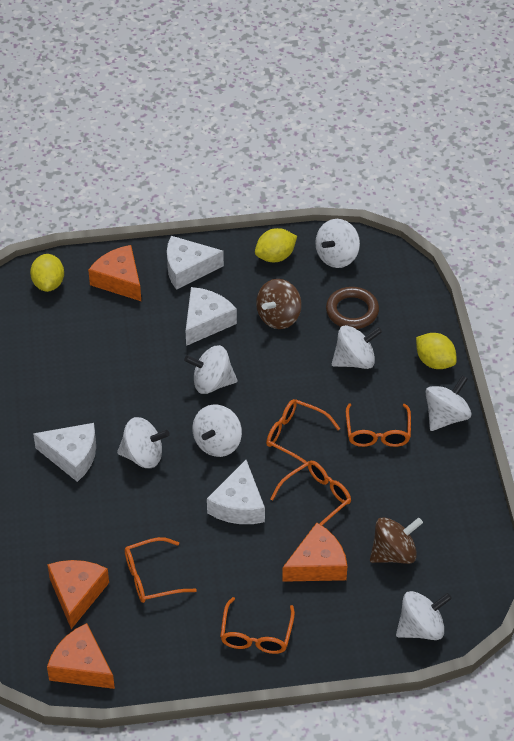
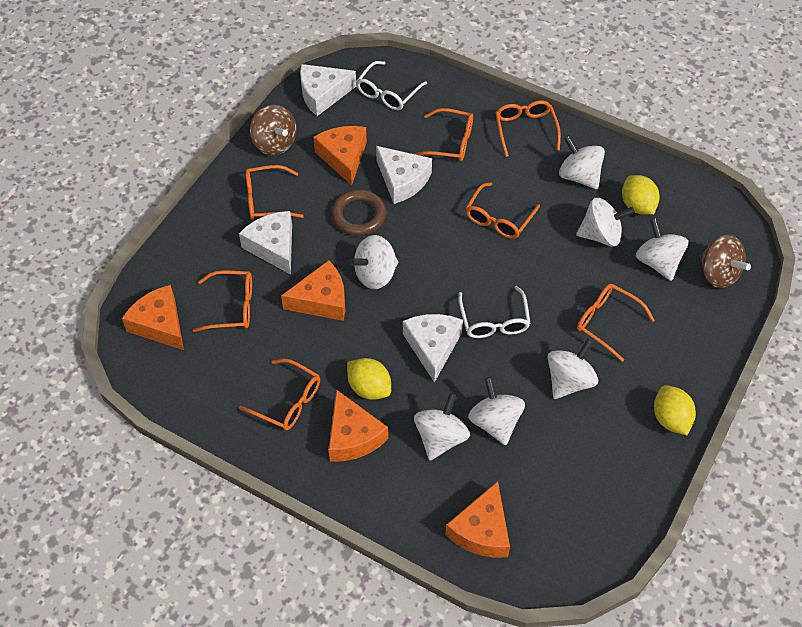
orange cheese: 4 -> 5
orange glasses: 5 -> 7
white glasses: 0 -> 2

